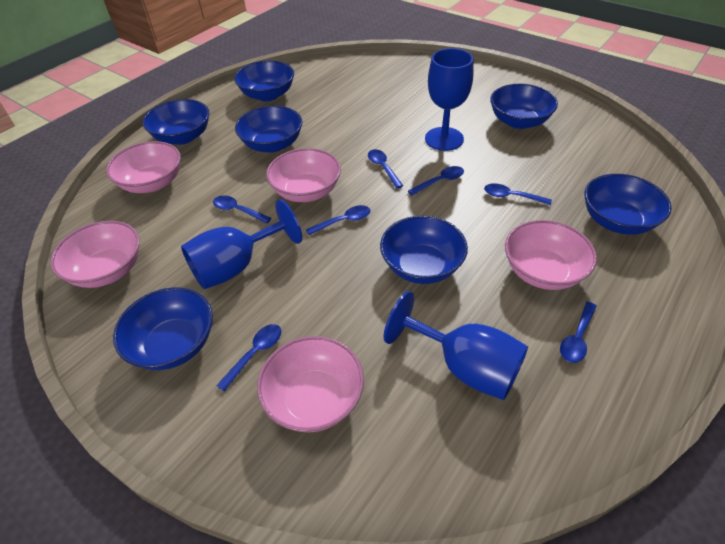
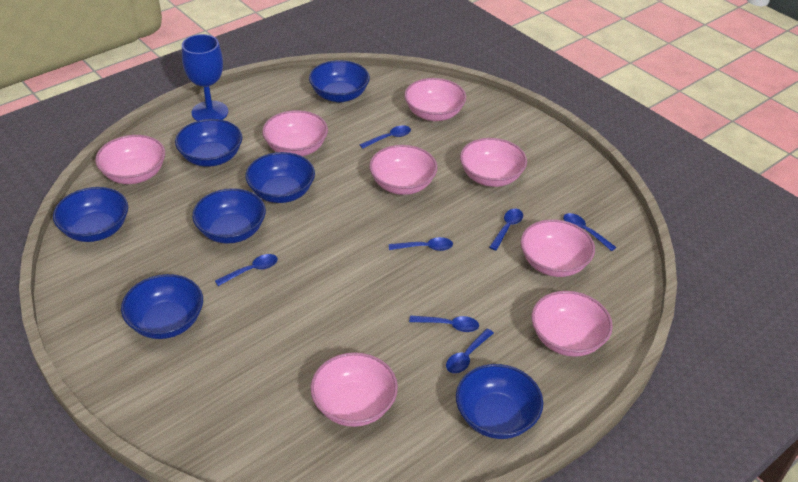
blue goblet: 3 -> 1
pink bowl: 5 -> 8

